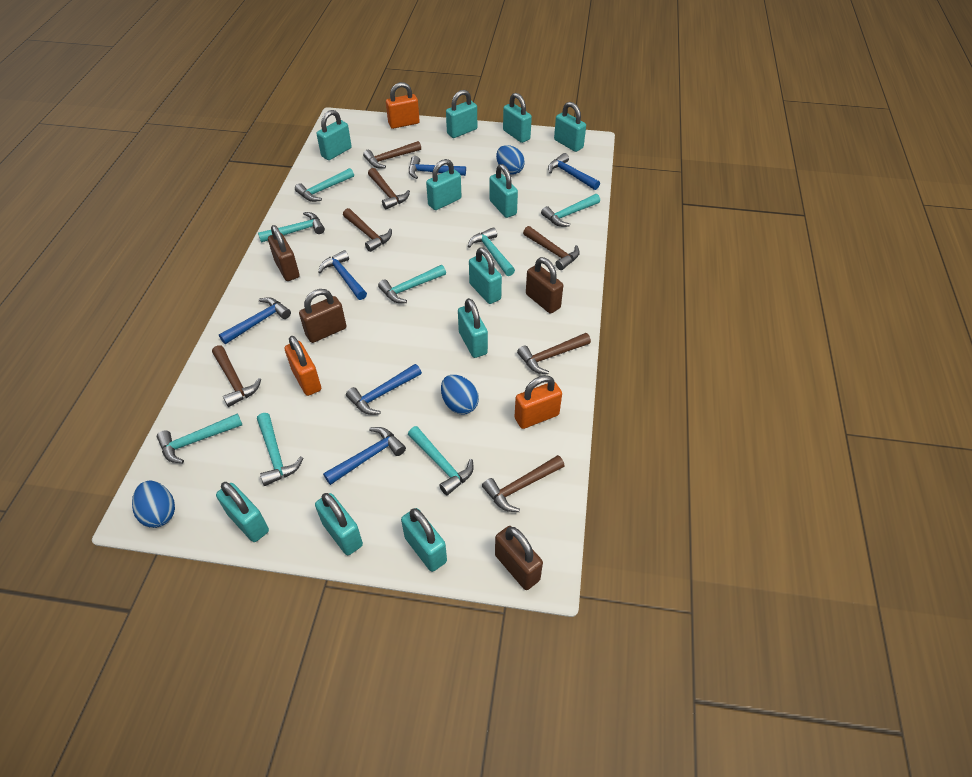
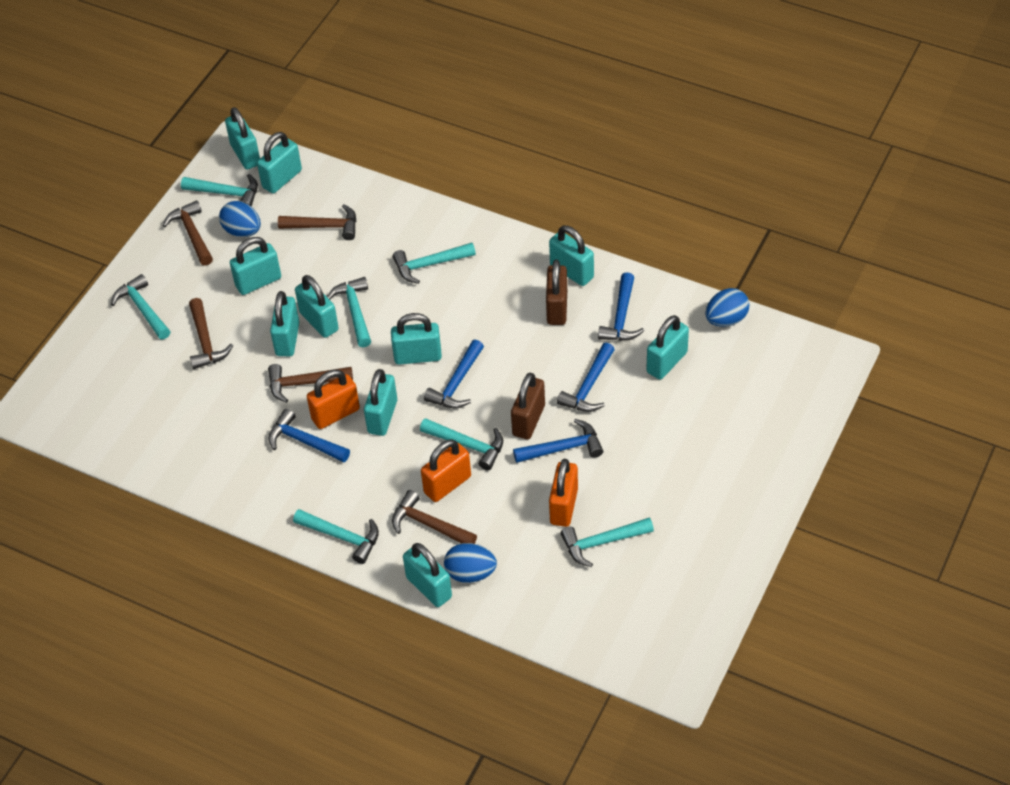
blue hammer: 6 -> 5
brown hammer: 7 -> 5
brown padlock: 4 -> 2
turquoise hammer: 8 -> 7
turquoise padlock: 11 -> 10

